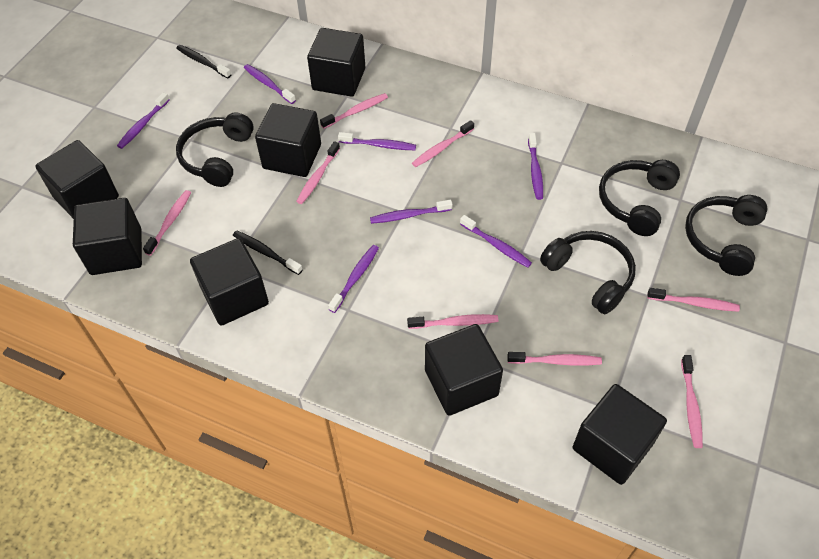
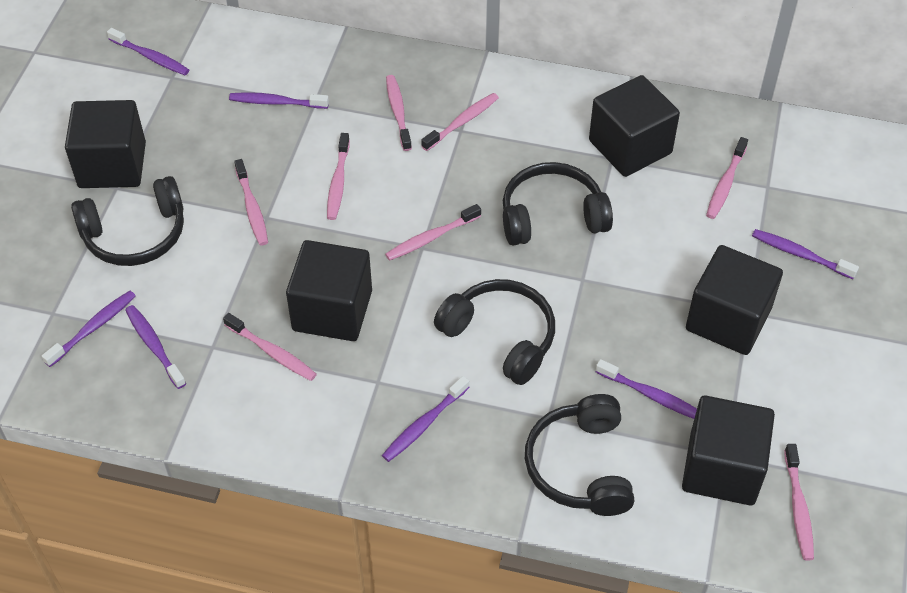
black cube: 7 -> 5
black toothbrush: 2 -> 0

